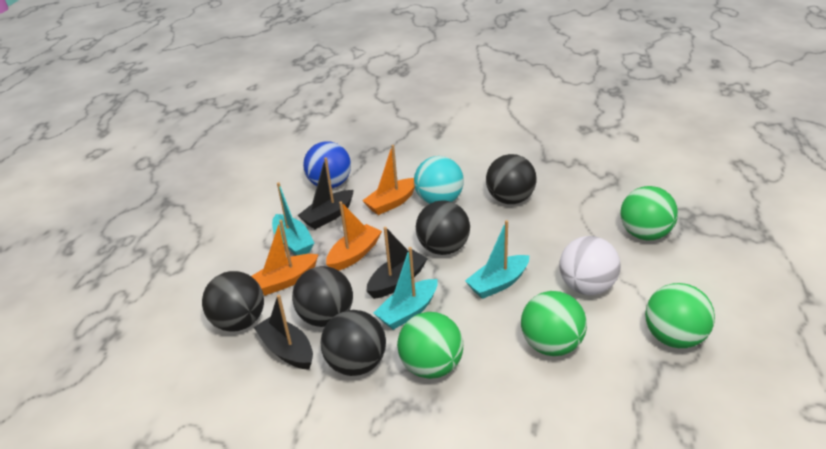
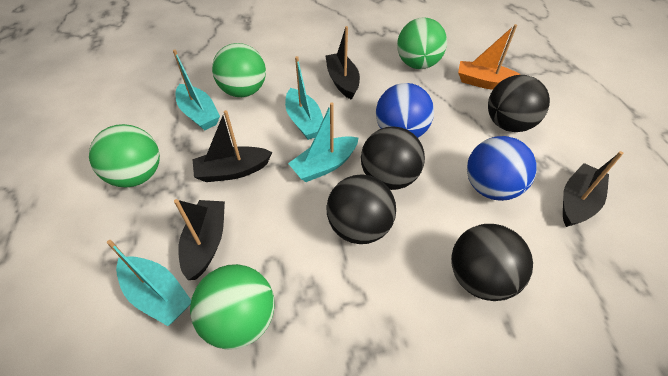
black ball: 5 -> 4
black boat: 3 -> 4
blue ball: 1 -> 2
orange boat: 3 -> 1
turquoise ball: 1 -> 0
turquoise boat: 3 -> 4
white ball: 1 -> 0

